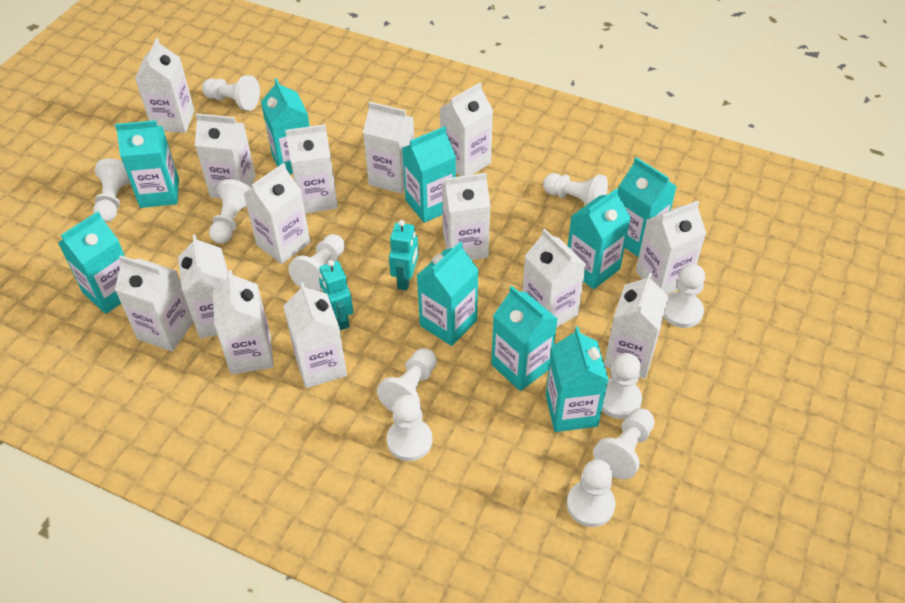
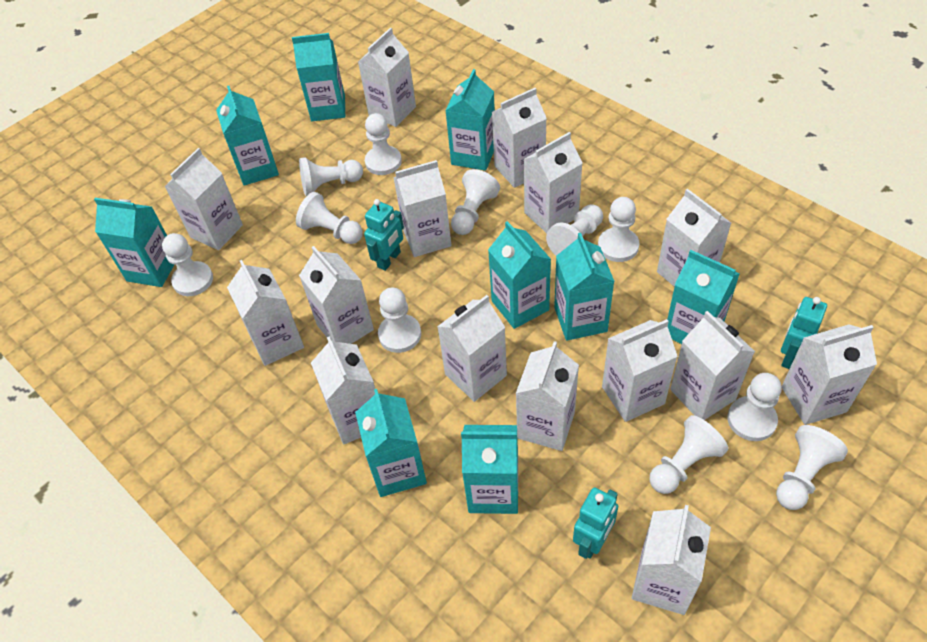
turquoise robot: 2 -> 3
white carton: 14 -> 15

